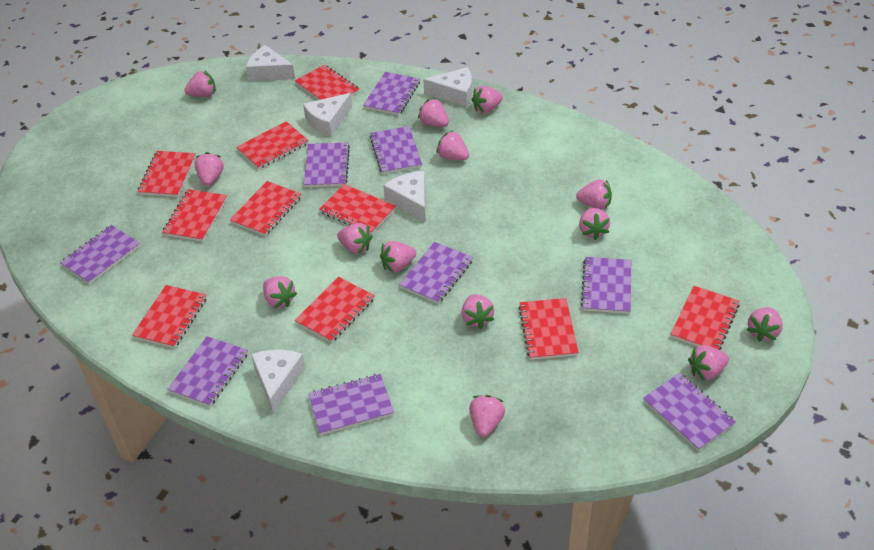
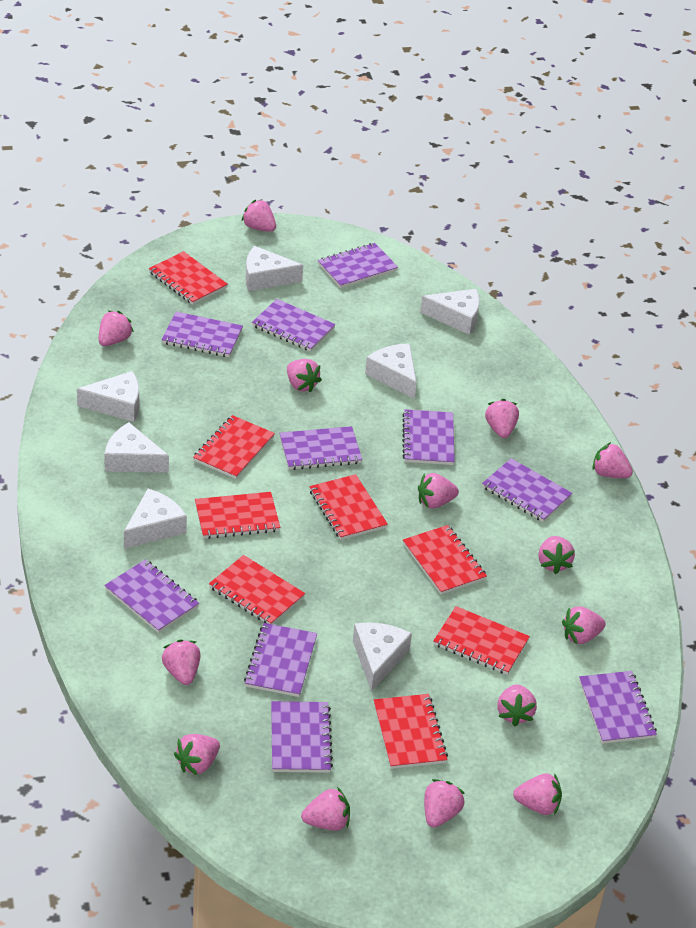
purple notebook: 9 -> 10
red notebook: 10 -> 8
white cheese: 5 -> 7

